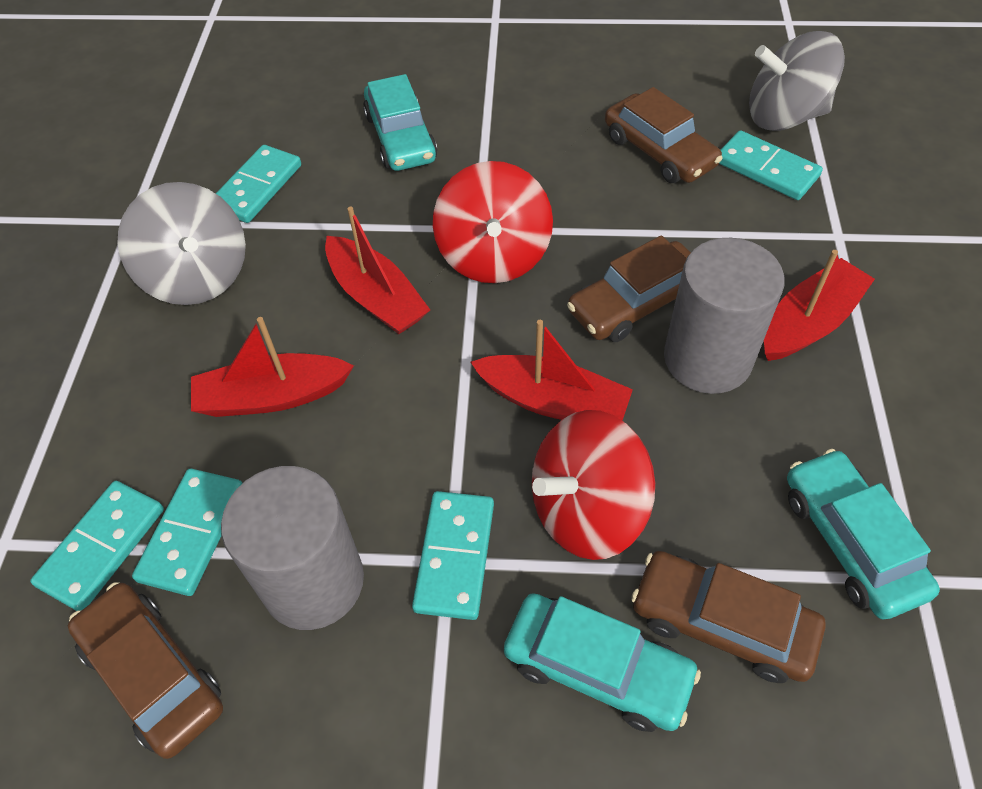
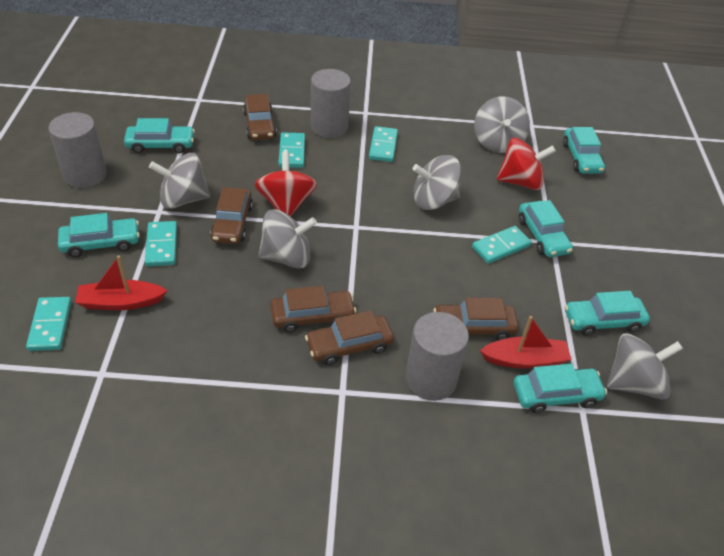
brown car: 4 -> 5
grey cylinder: 2 -> 3
grey spinning top: 2 -> 5
red boat: 4 -> 2
turquoise car: 3 -> 6

